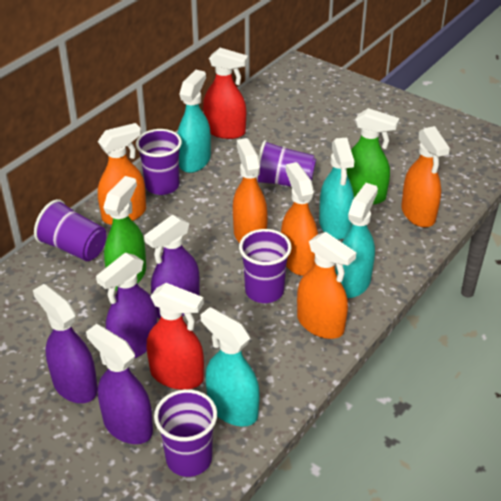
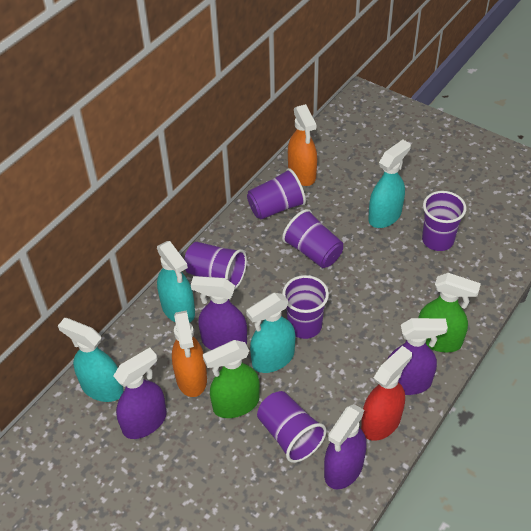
orange spray bottle: 5 -> 2
purple cup: 5 -> 6
red spray bottle: 2 -> 1

